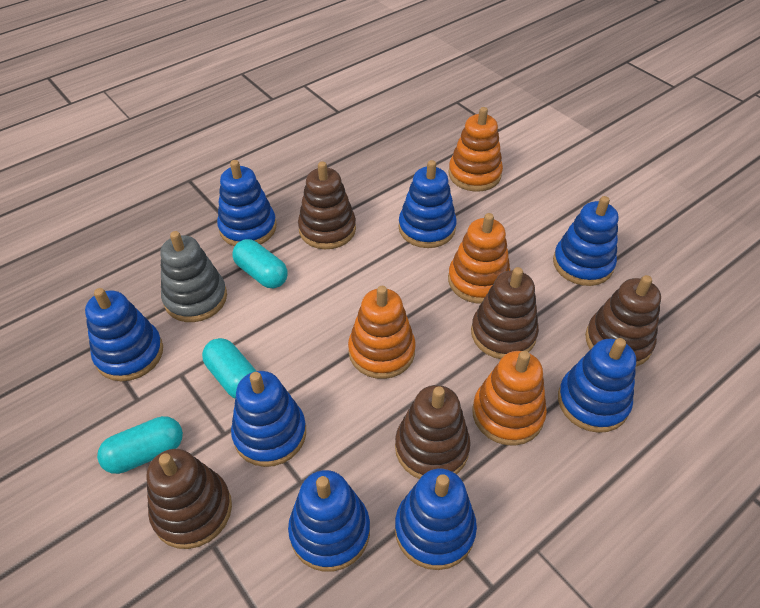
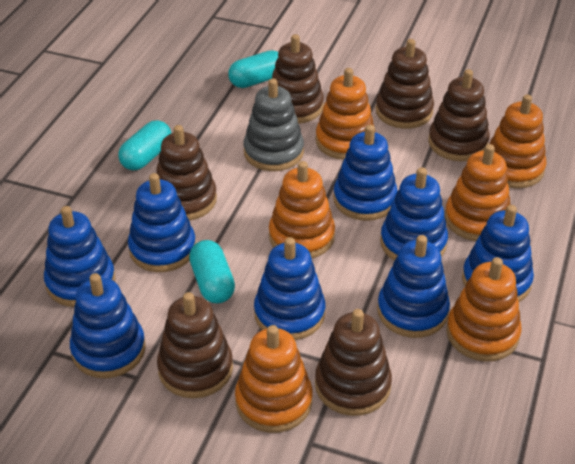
brown stacking toy: 5 -> 6
orange stacking toy: 4 -> 6

